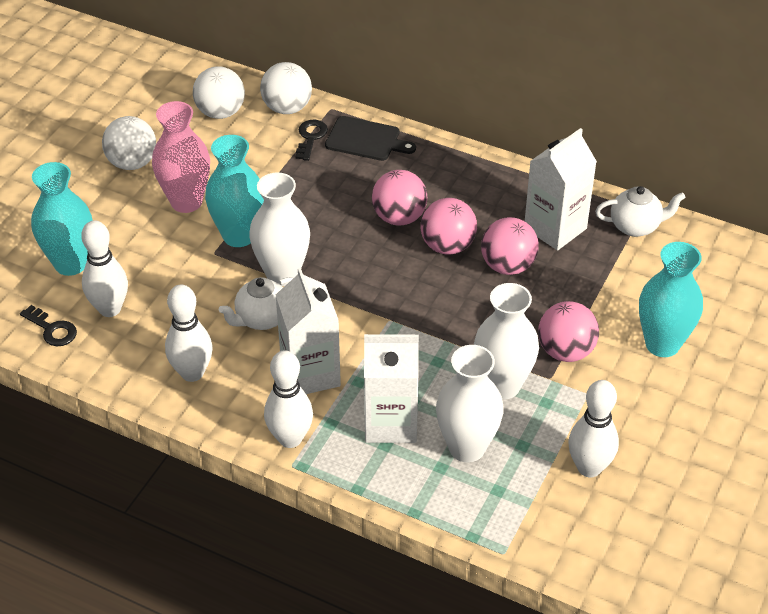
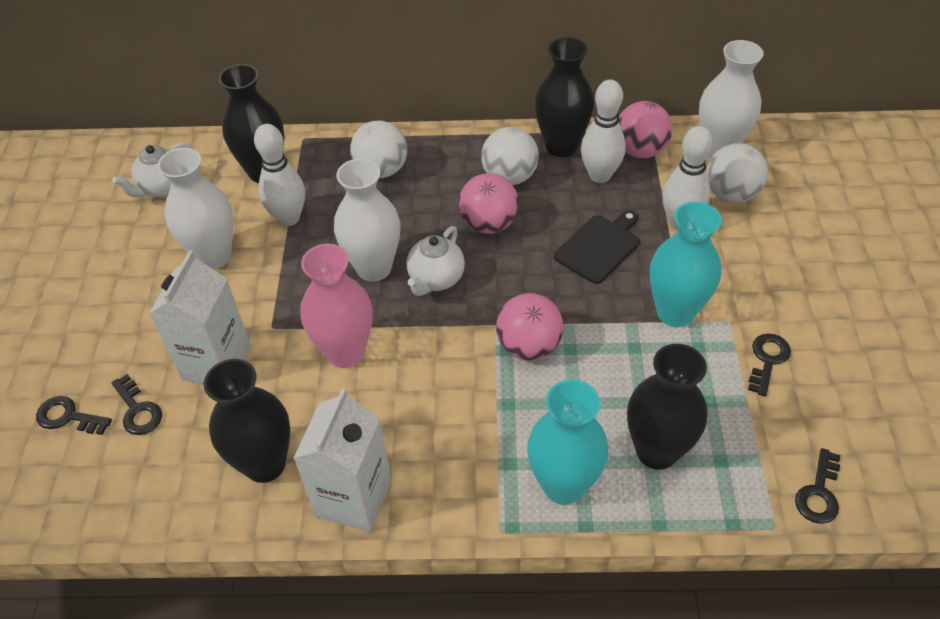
black key: 2 -> 4
black vase: 0 -> 4
pink ball: 4 -> 3
turquoise vase: 3 -> 2
white bowling pin: 4 -> 3
white carton: 3 -> 2

